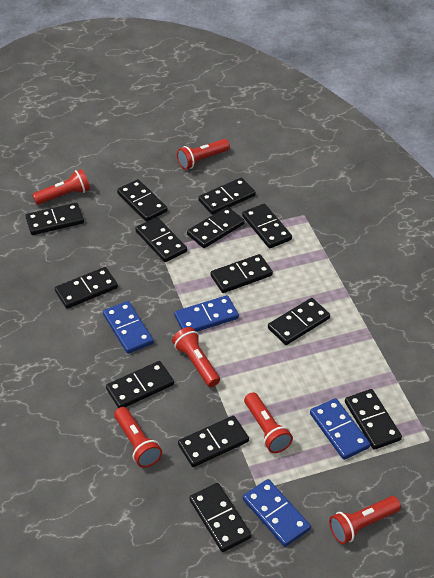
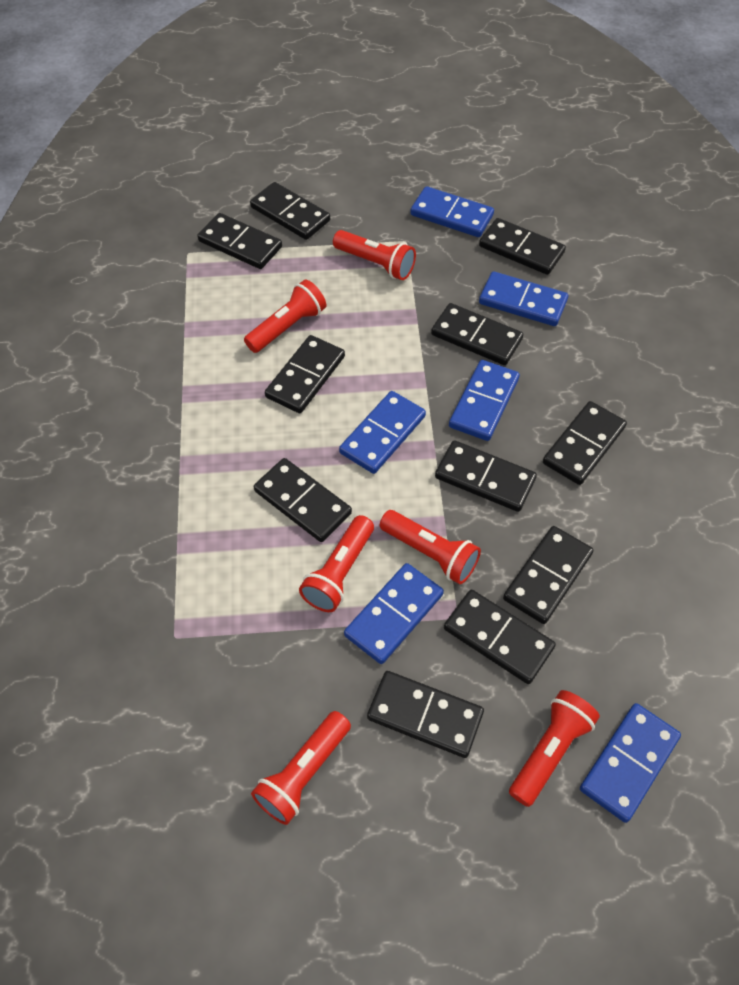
black domino: 13 -> 11
blue domino: 4 -> 6

